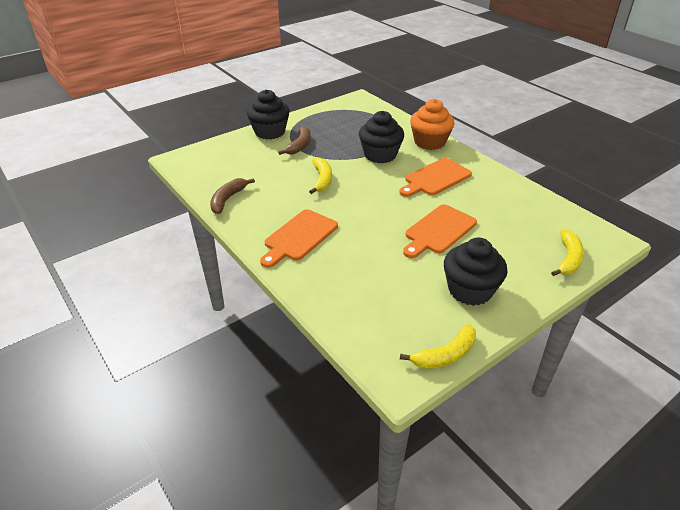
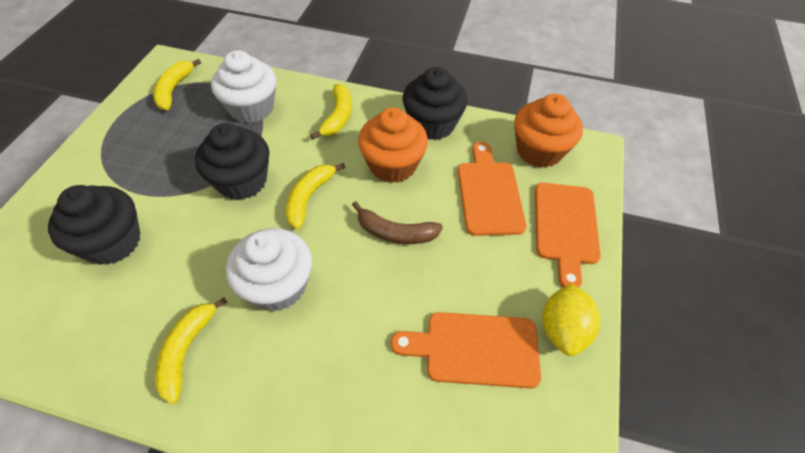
brown banana: 2 -> 1
orange cupcake: 1 -> 2
white cupcake: 0 -> 2
yellow banana: 3 -> 4
yellow lemon: 0 -> 1

